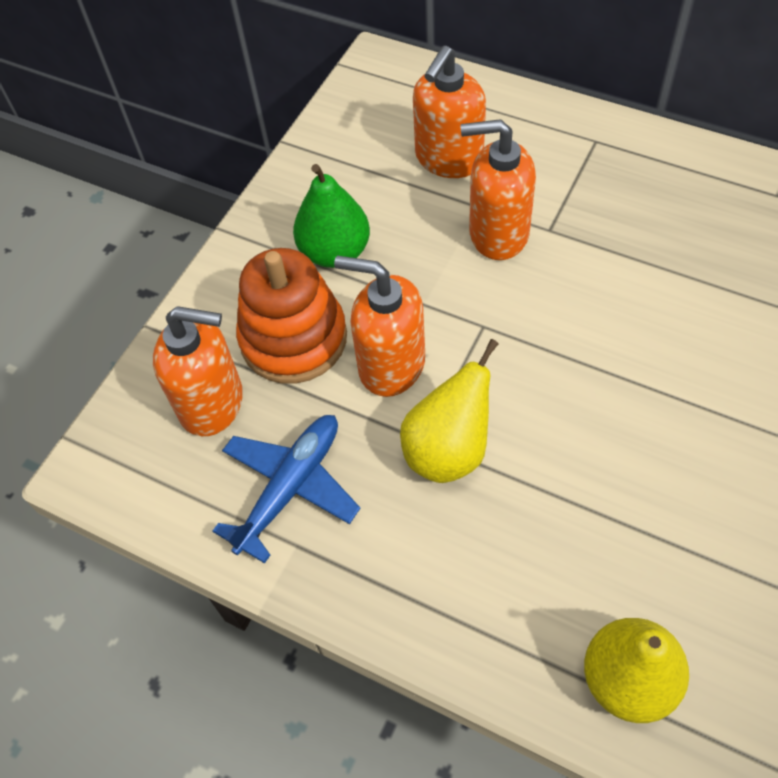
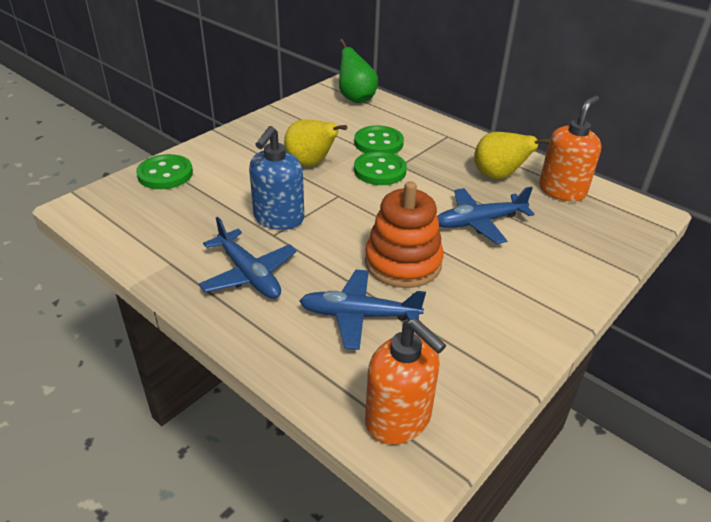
blue plane: 1 -> 3
blue soap dispenser: 0 -> 1
green button: 0 -> 3
orange soap dispenser: 4 -> 2

